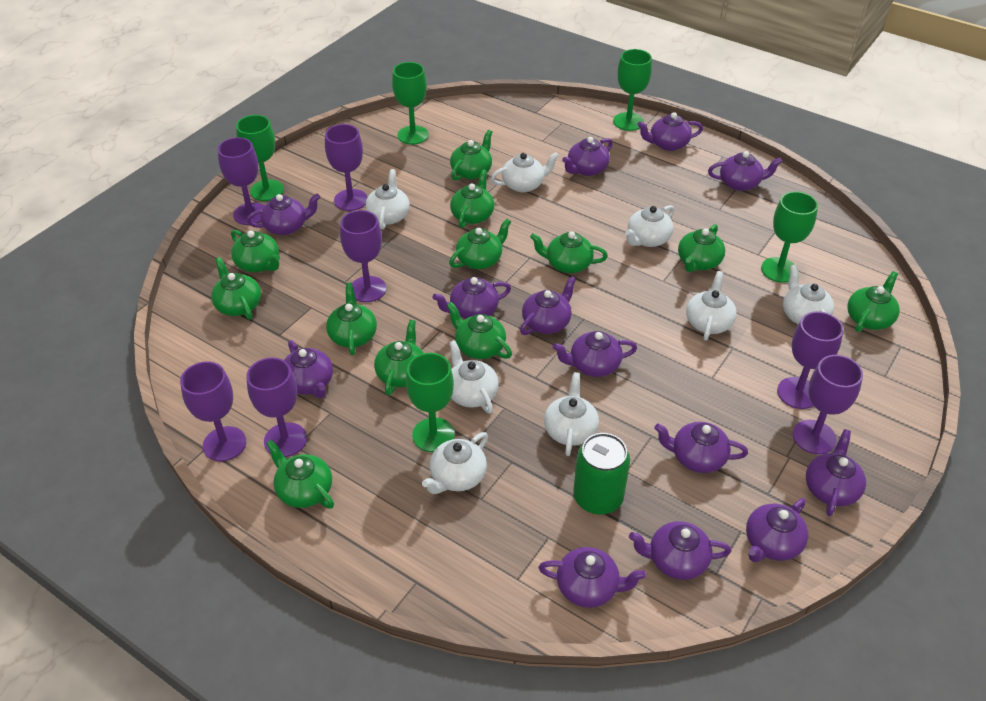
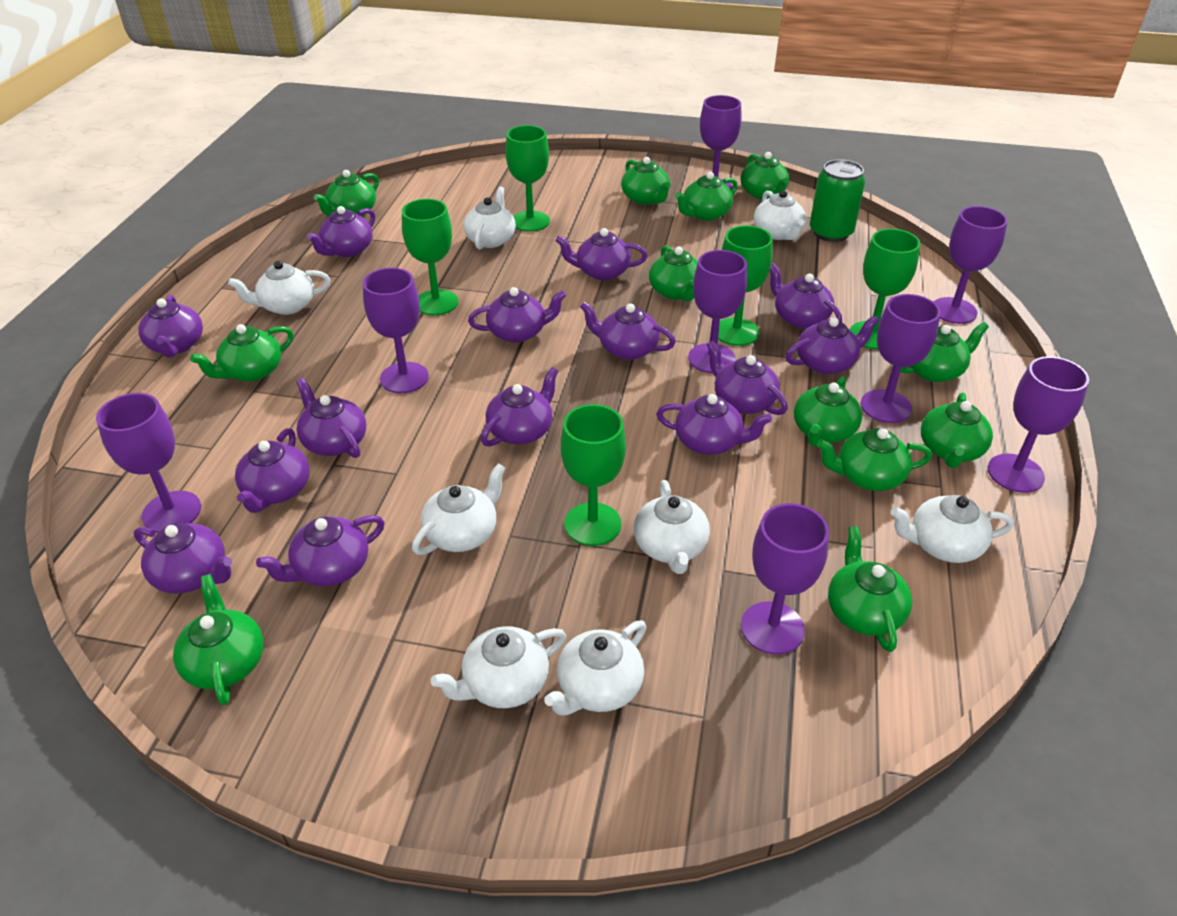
purple goblet: 7 -> 8
purple teapot: 13 -> 14

